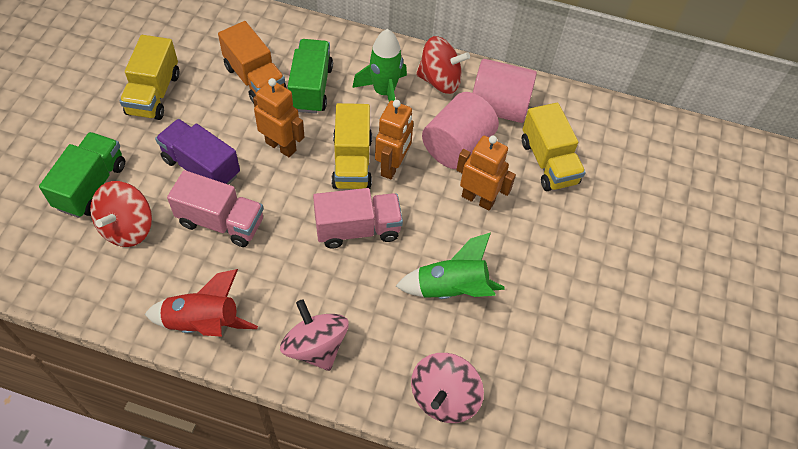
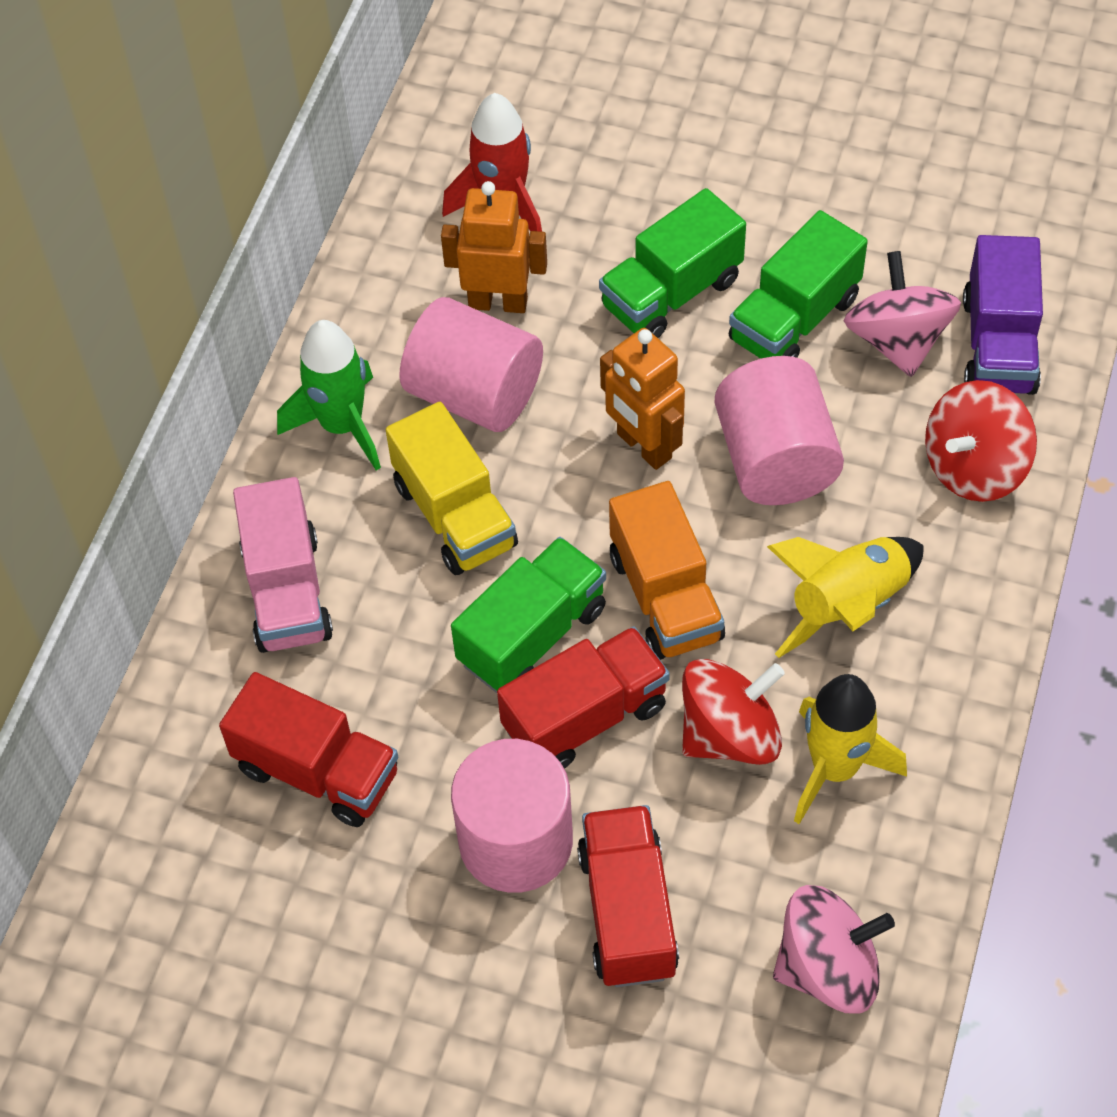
green rocket: 2 -> 1
green truck: 2 -> 3
orange robot: 3 -> 2
pink cylinder: 2 -> 3
pink truck: 2 -> 1
red truck: 0 -> 3
yellow rocket: 0 -> 2
yellow truck: 3 -> 1

